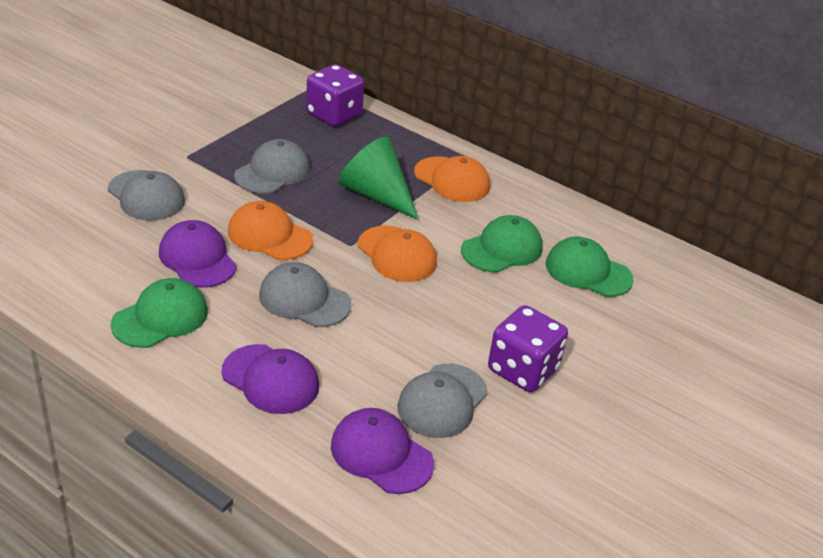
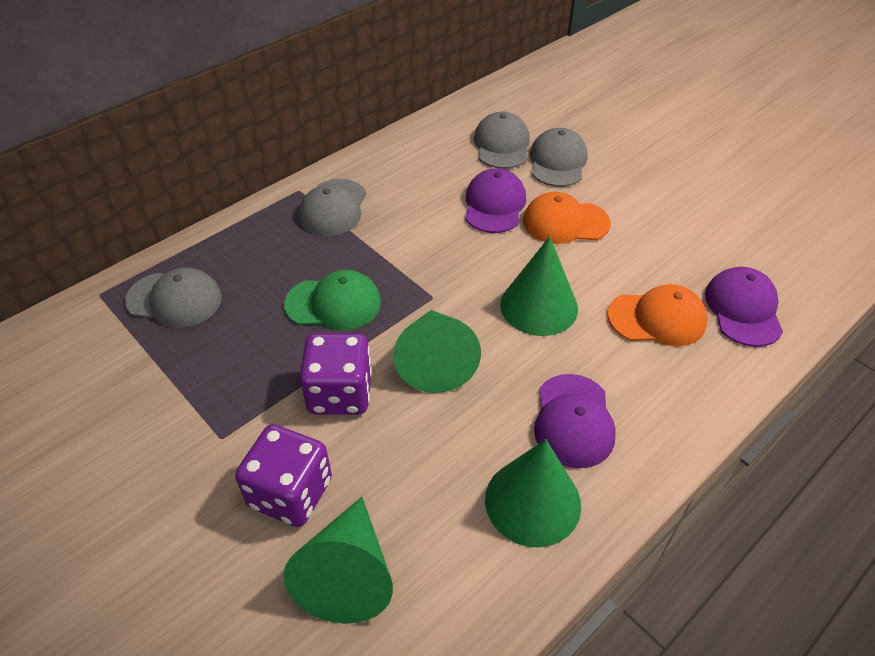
green cap: 3 -> 1
green cone: 1 -> 4
orange cap: 3 -> 2

